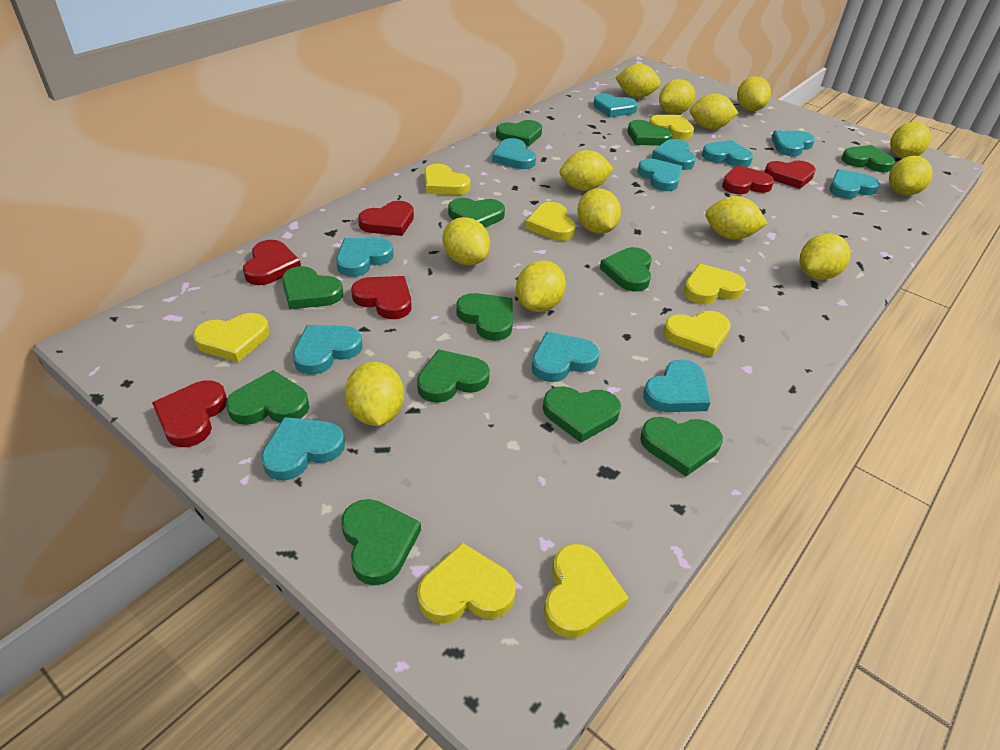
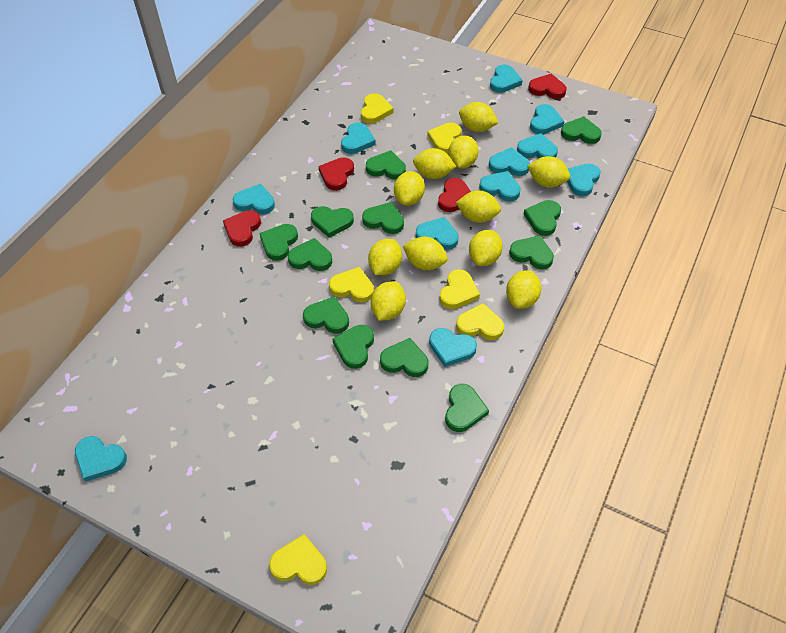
red heart: 6 -> 4
turquoise heart: 12 -> 11
yellow heart: 8 -> 6
yellow lemon: 13 -> 11

